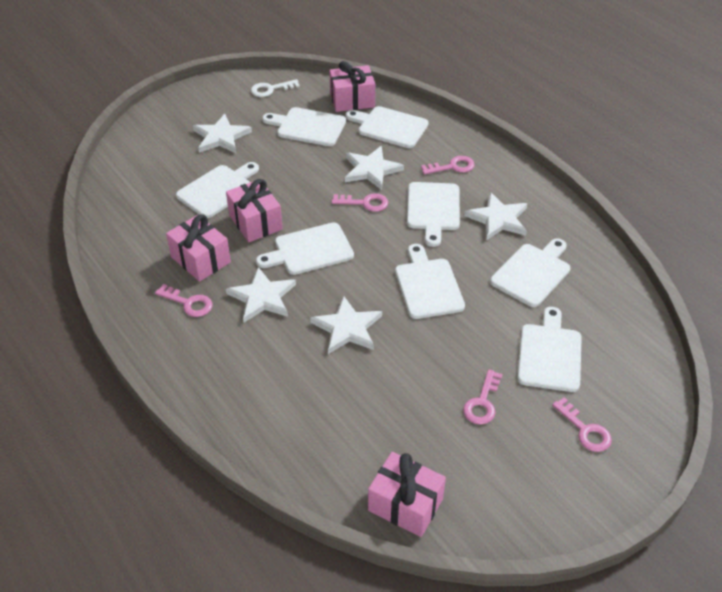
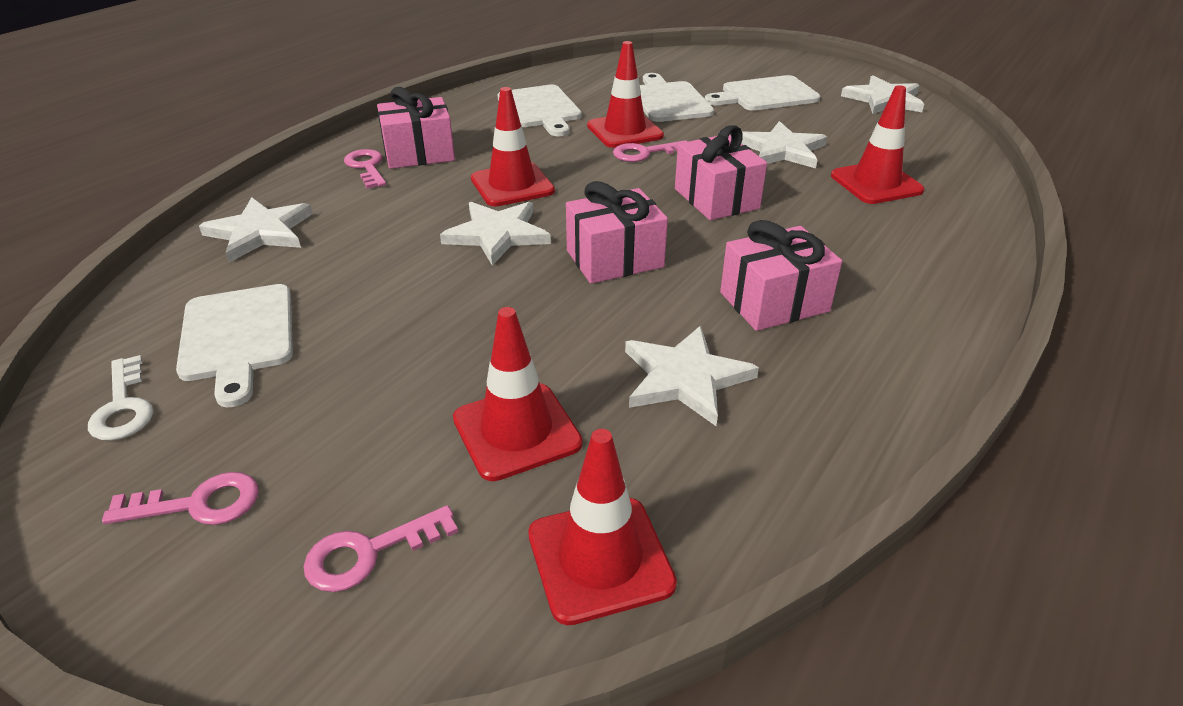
pink key: 5 -> 4
red traffic cone: 0 -> 5
white cutting board: 8 -> 4

